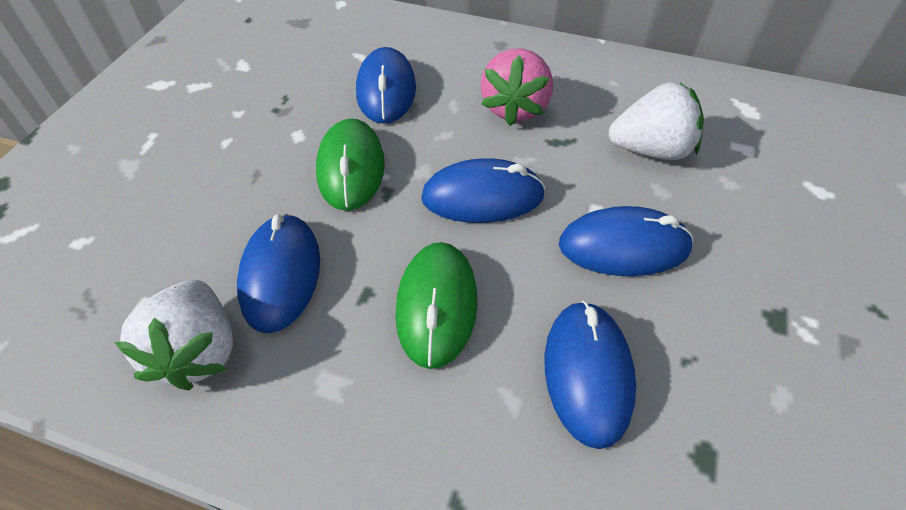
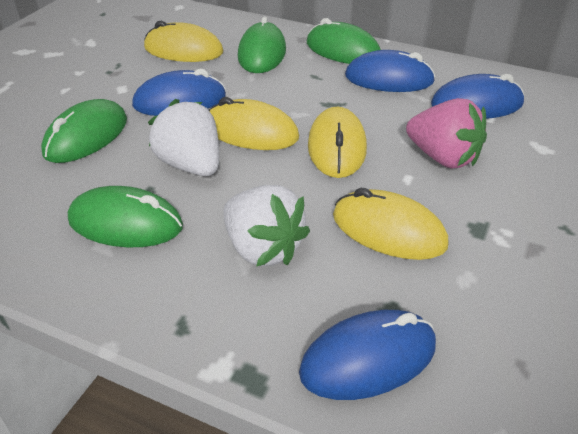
blue mouse: 5 -> 4
green mouse: 2 -> 4
yellow mouse: 0 -> 4

